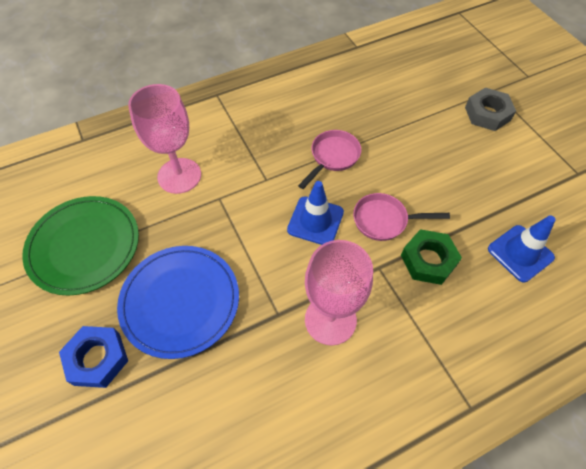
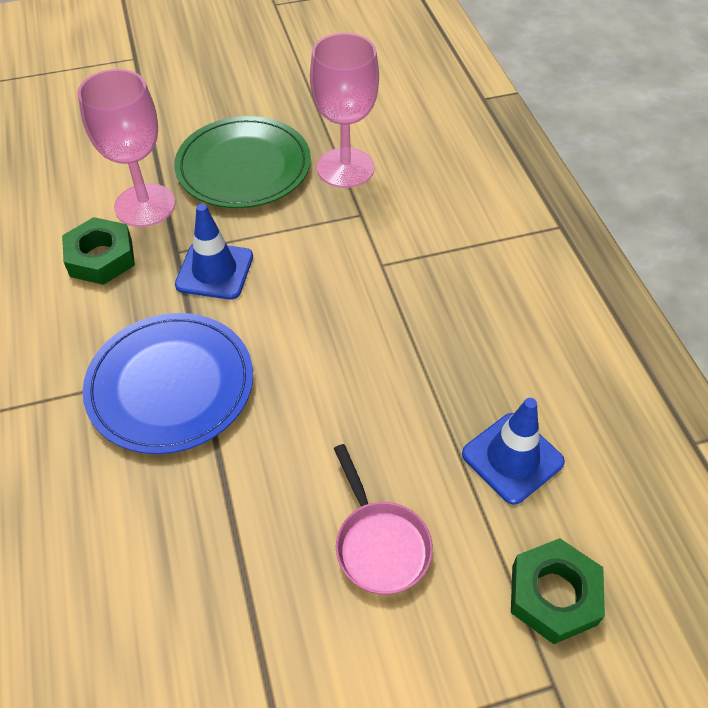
blue nut: 1 -> 0
green nut: 1 -> 2
grey nut: 1 -> 0
pink pan: 2 -> 1

